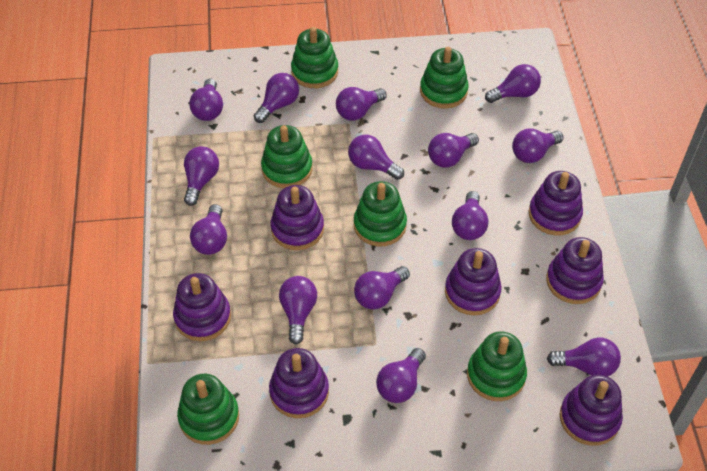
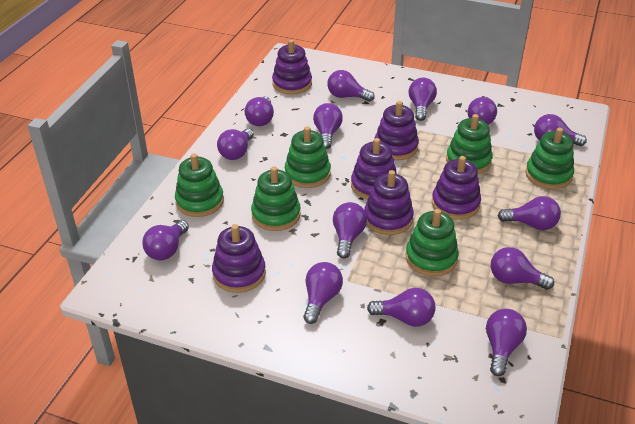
purple stacking toy: 7 -> 6

